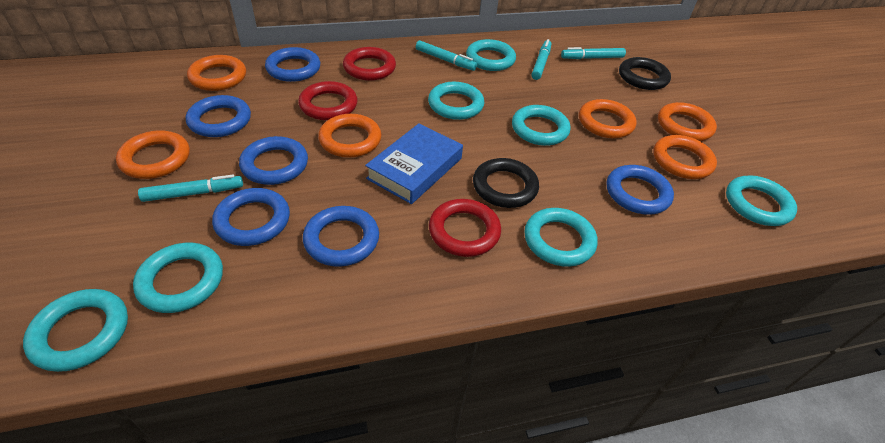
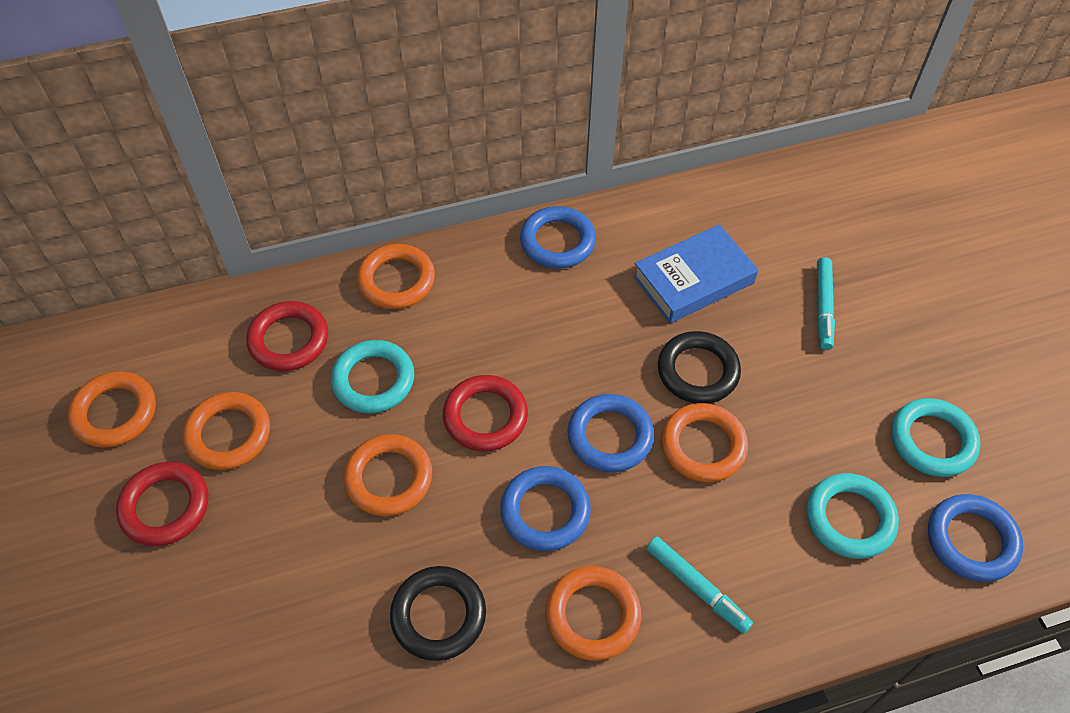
blue ring: 6 -> 4
turquoise marker: 4 -> 2
turquoise ring: 7 -> 3

